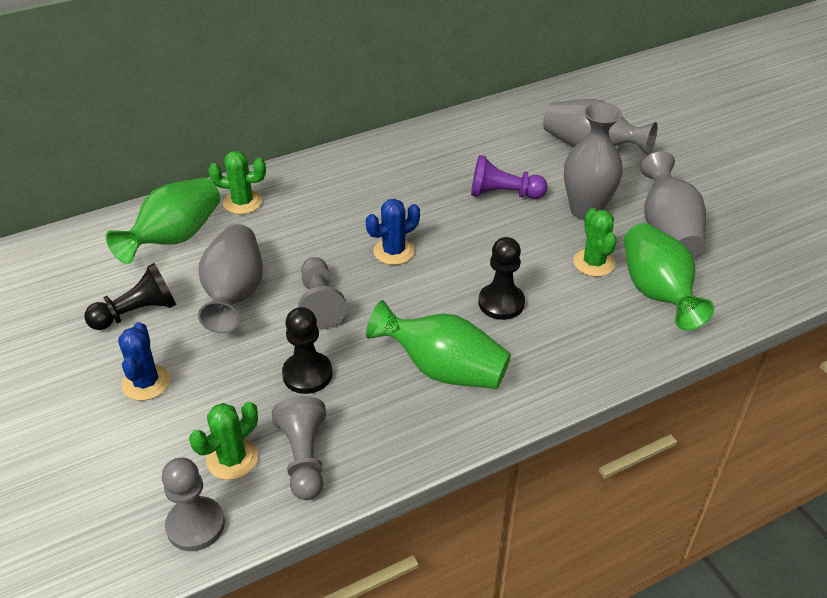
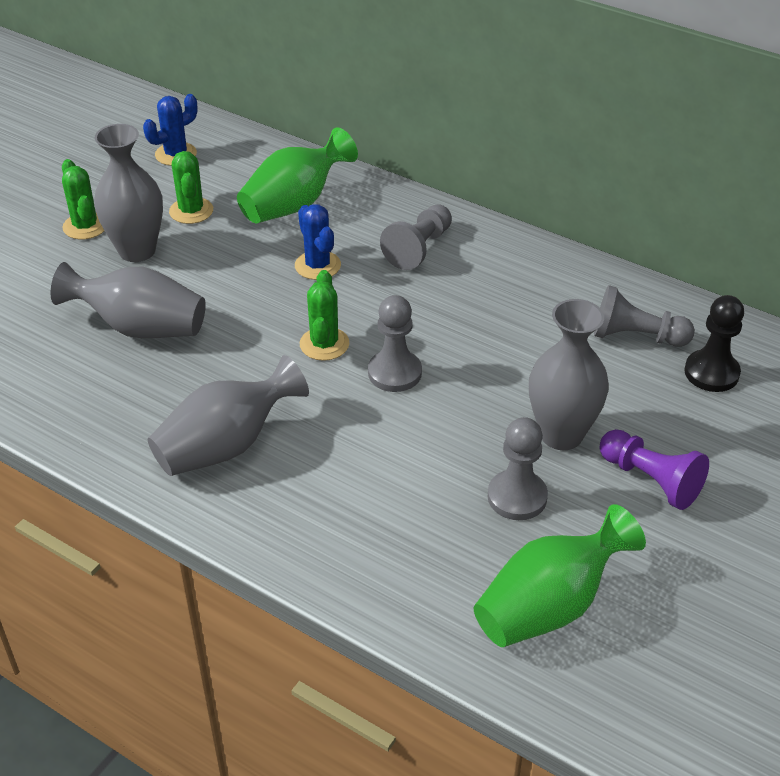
black pawn: 3 -> 1
green vase: 3 -> 2
grey pawn: 3 -> 4

